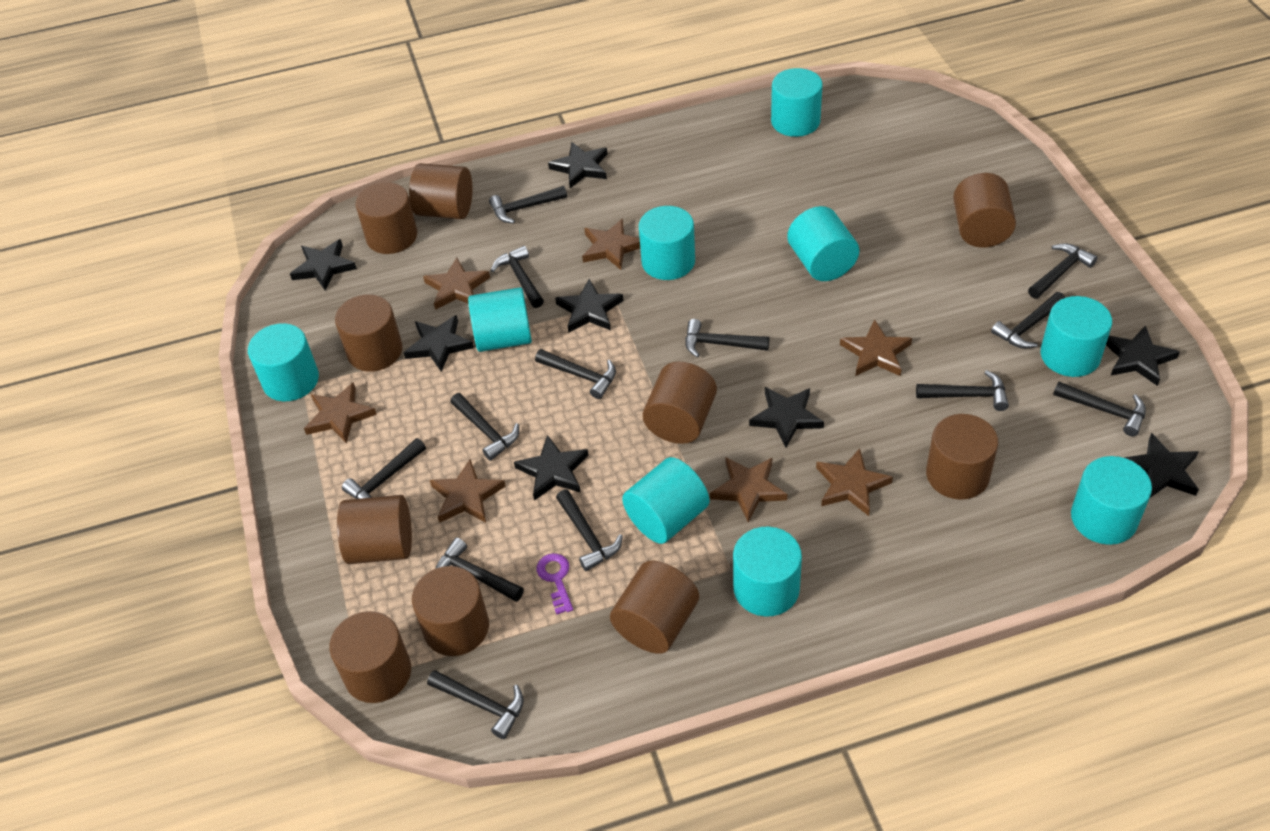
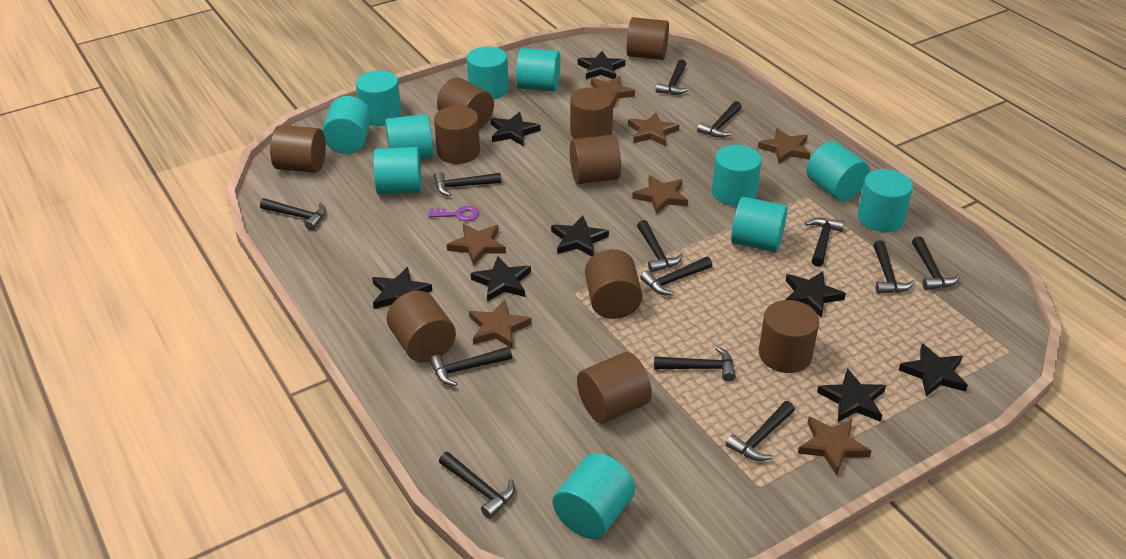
turquoise cylinder: 9 -> 11

